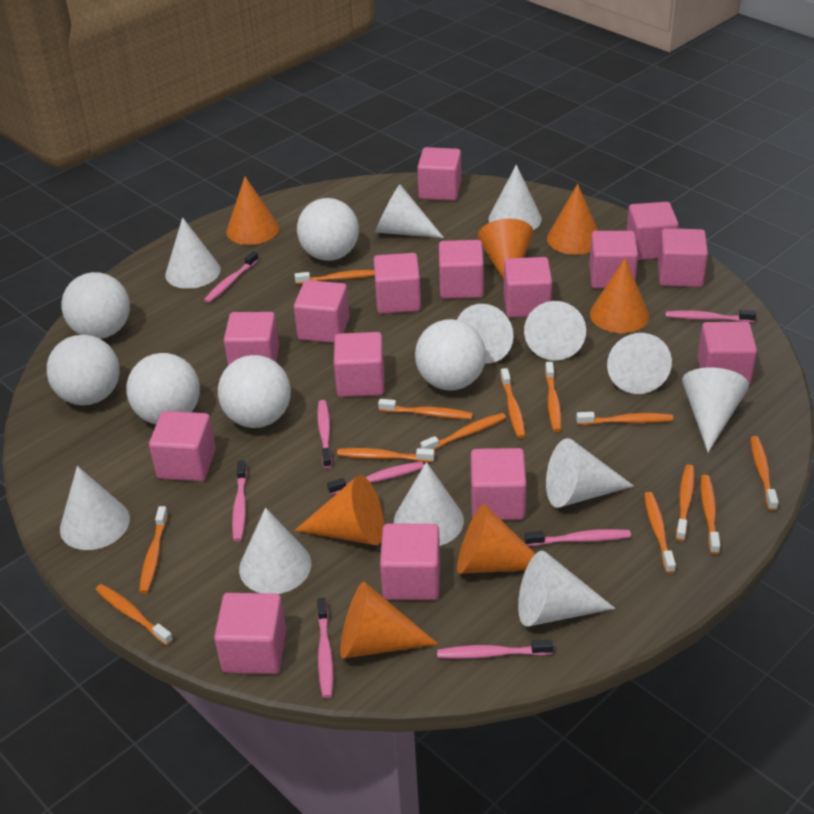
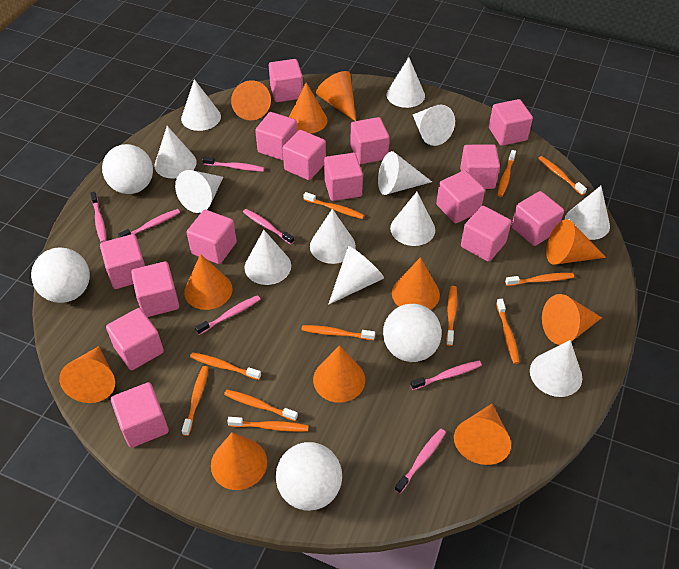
orange cone: 7 -> 11
orange toothbrush: 13 -> 11
pink toothbrush: 8 -> 7
white ball: 6 -> 4

